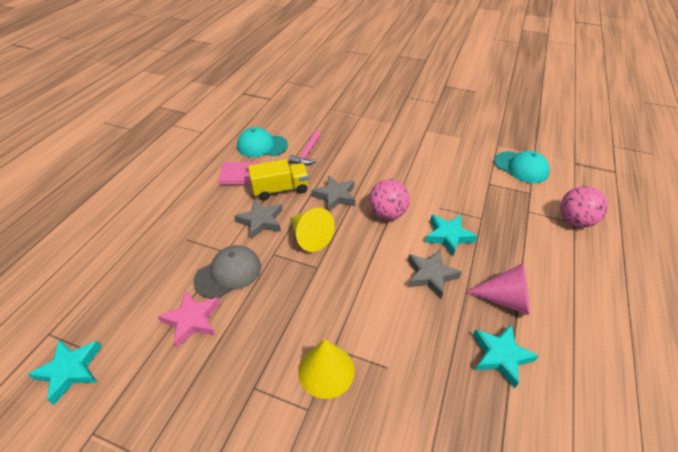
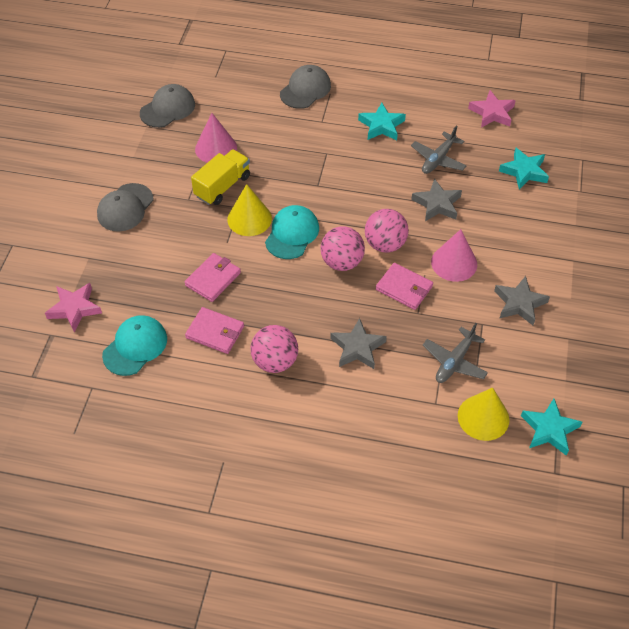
grey cap: 1 -> 3
grey plane: 0 -> 2
pink ball: 2 -> 3
pink cone: 1 -> 2
pink hammer: 1 -> 0
pink star: 1 -> 2
pink wallet: 1 -> 3

